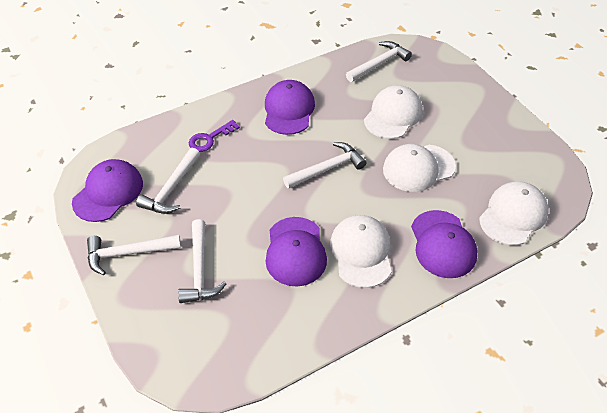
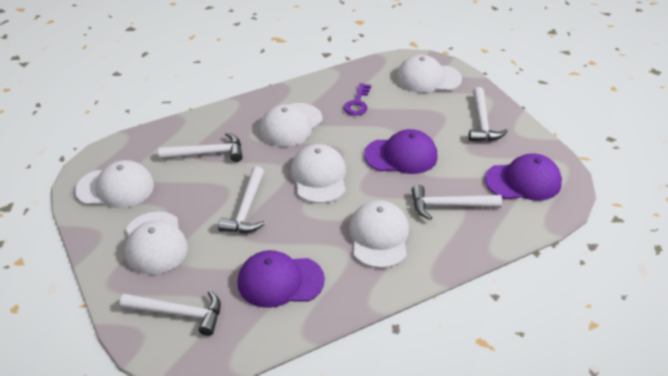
purple cap: 4 -> 3
white cap: 4 -> 6

